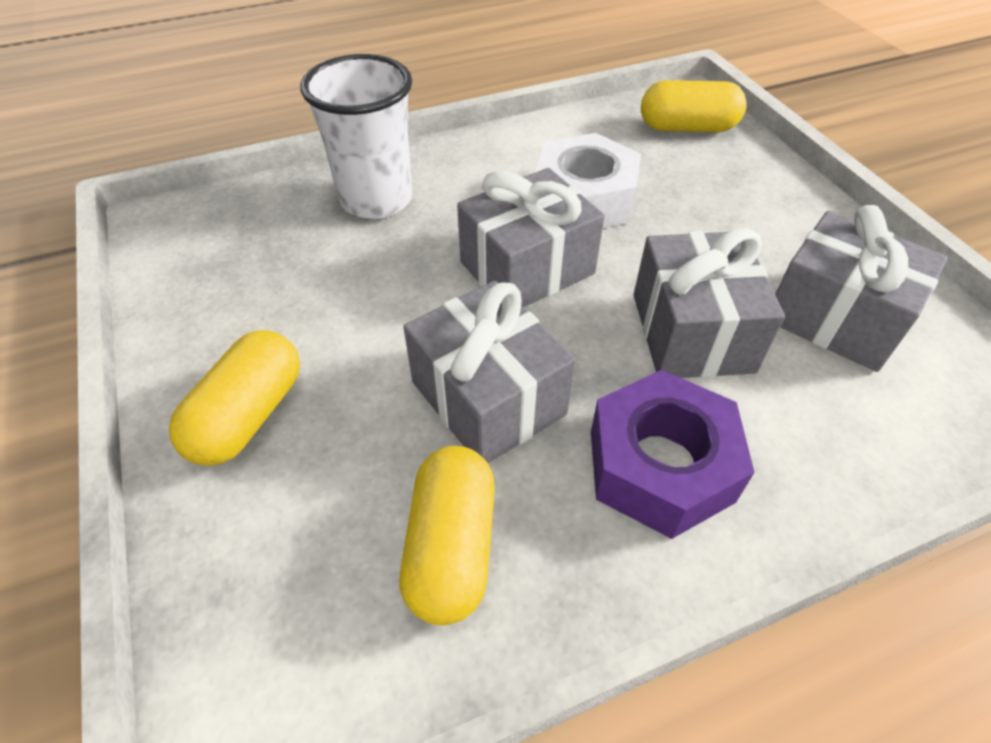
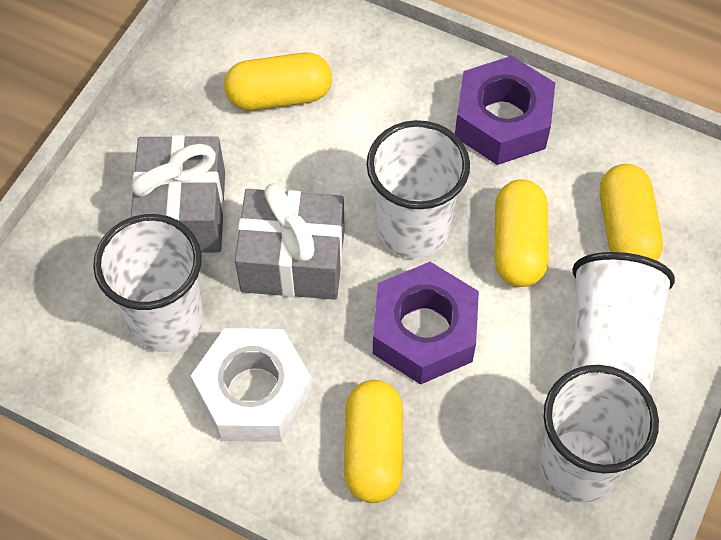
grey gift: 4 -> 2
purple nut: 1 -> 2
white cup: 1 -> 4
yellow capsule: 3 -> 4

